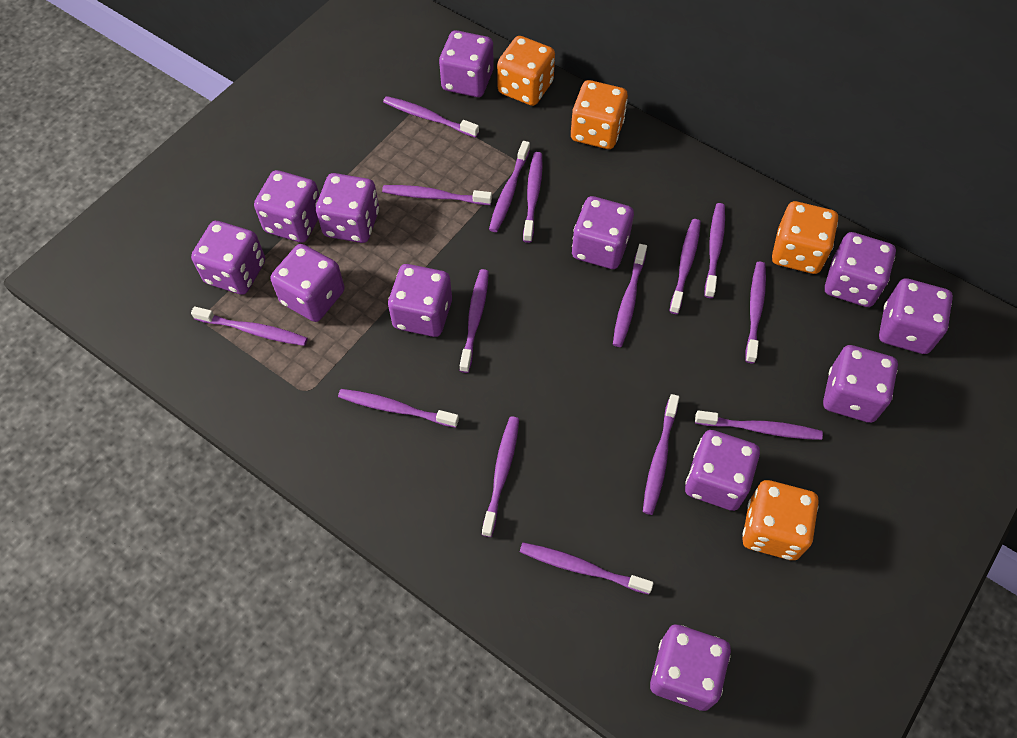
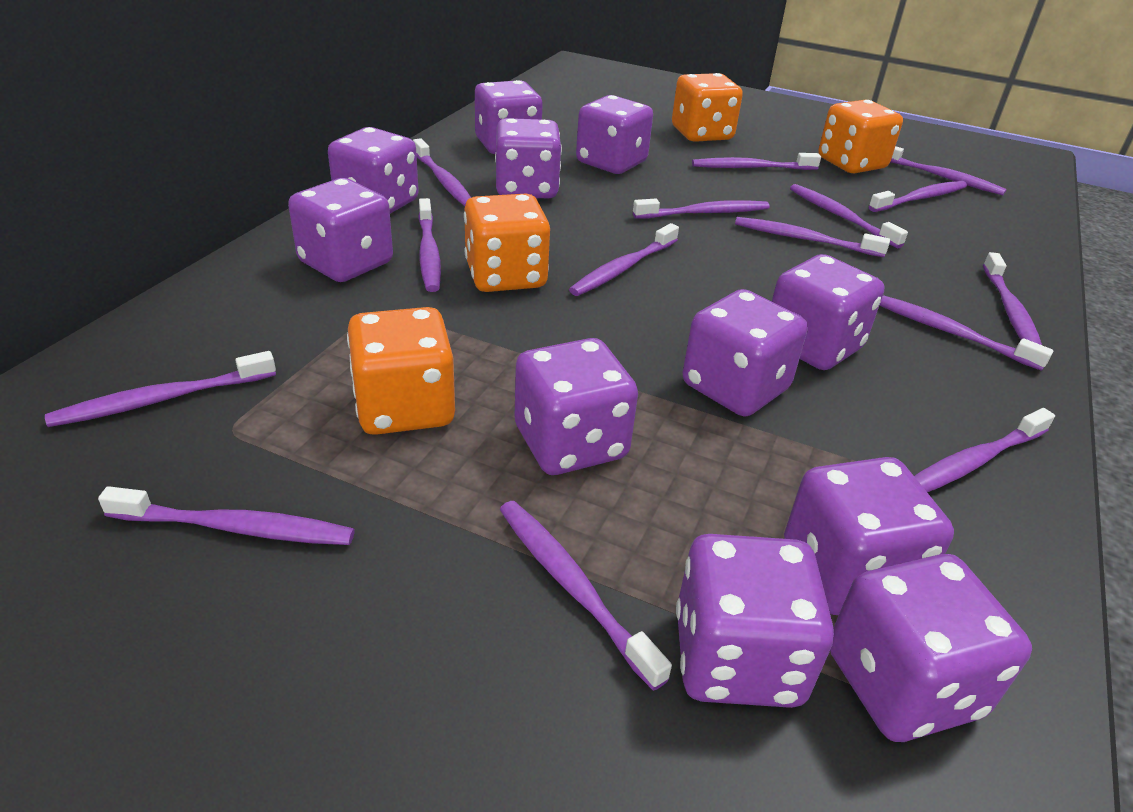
purple dice: 12 -> 11

